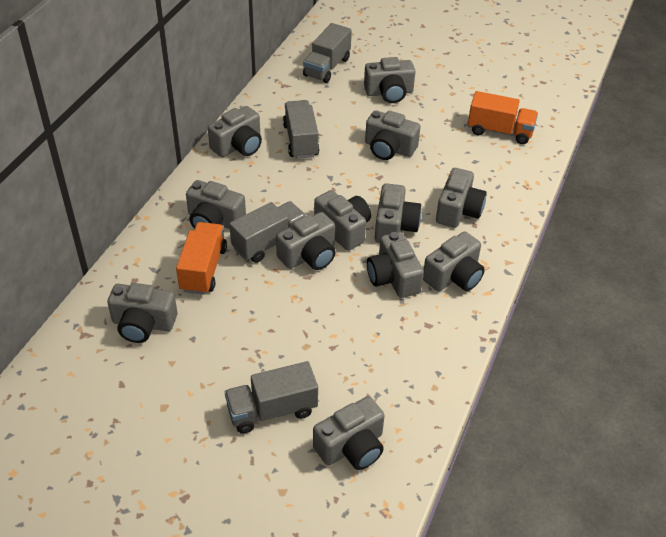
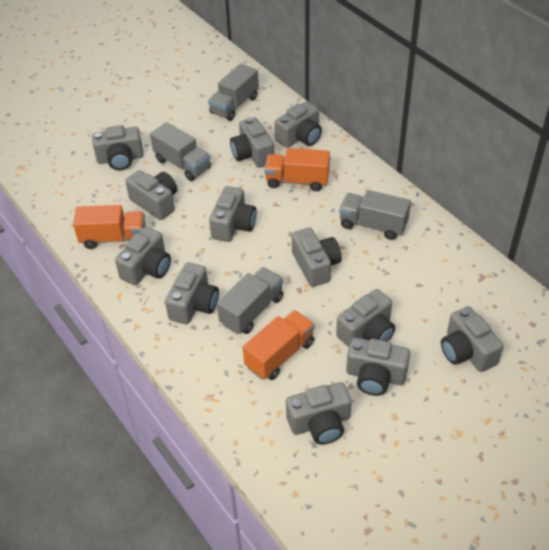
orange truck: 2 -> 3

